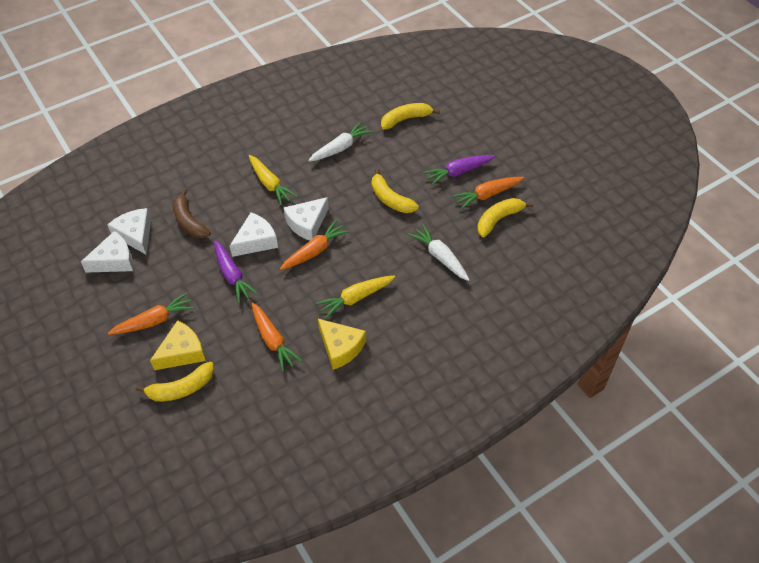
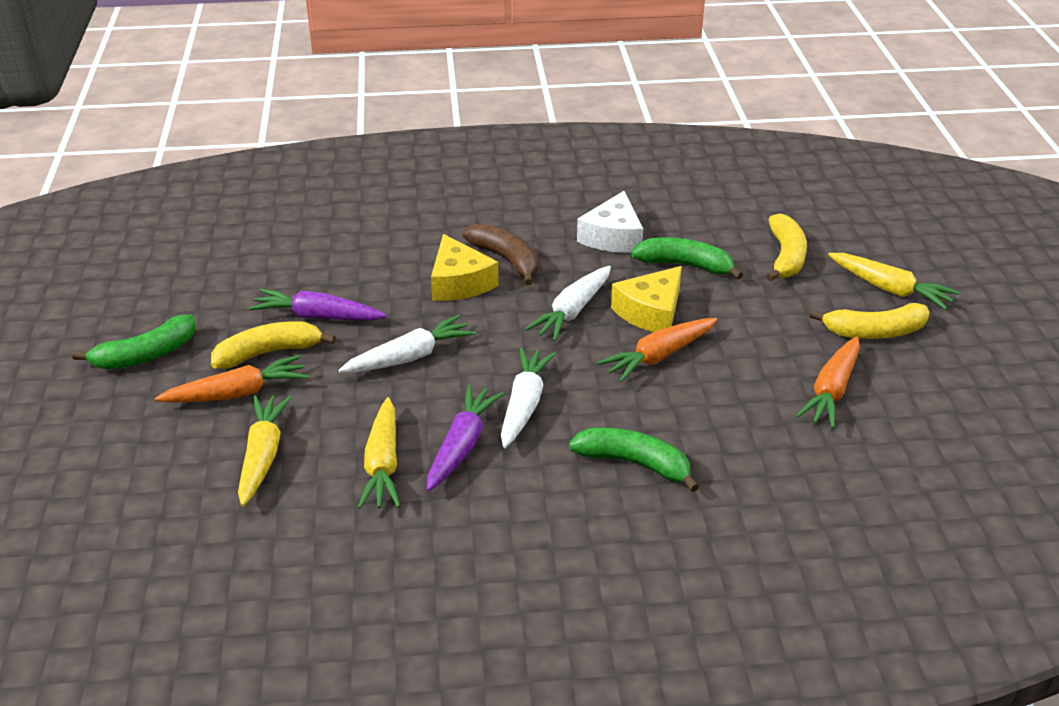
green banana: 0 -> 3
orange carrot: 4 -> 3
white carrot: 2 -> 3
white cheese: 4 -> 1
yellow banana: 4 -> 3
yellow carrot: 2 -> 3

